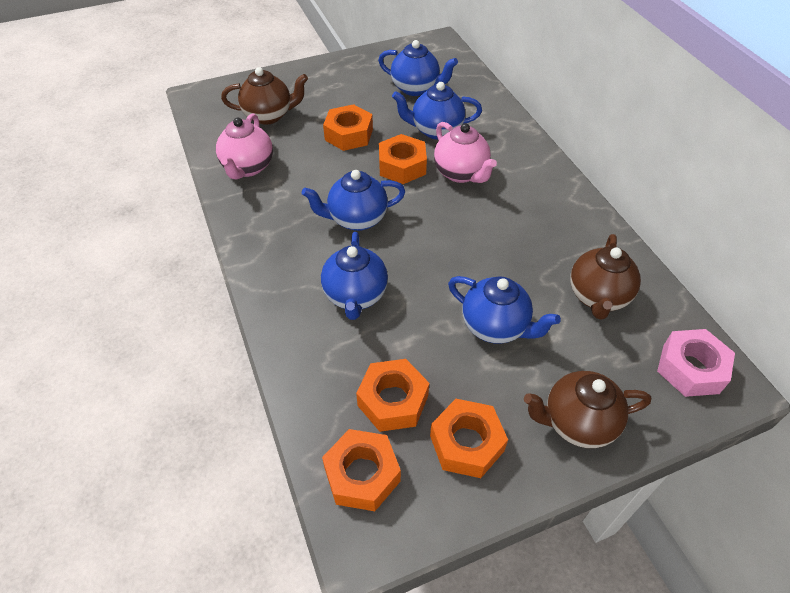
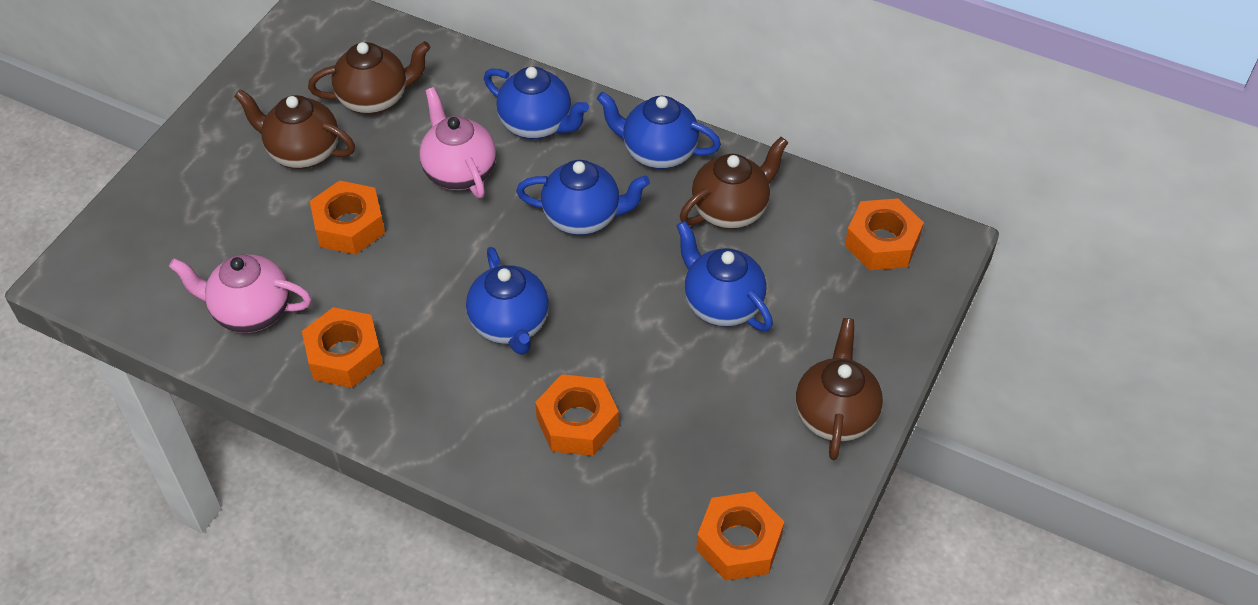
brown teapot: 3 -> 4
pink nut: 1 -> 0

